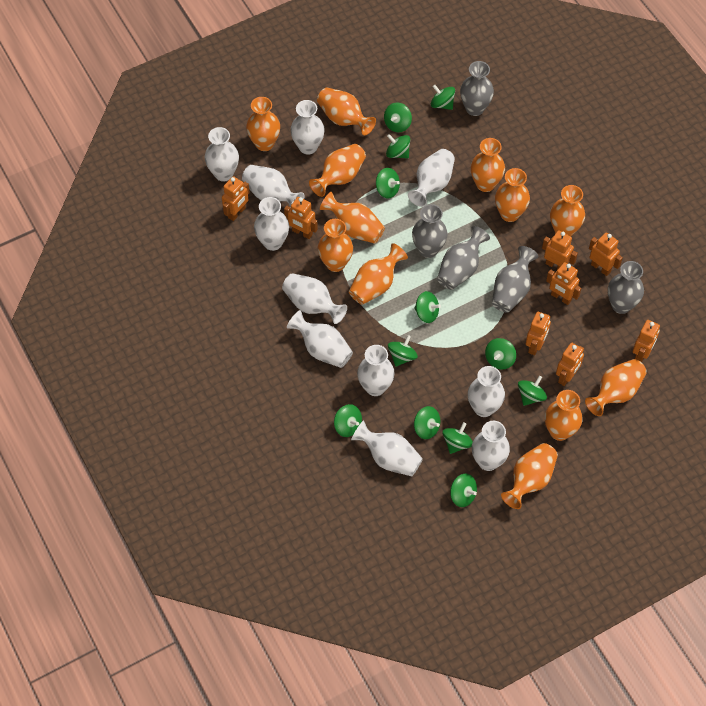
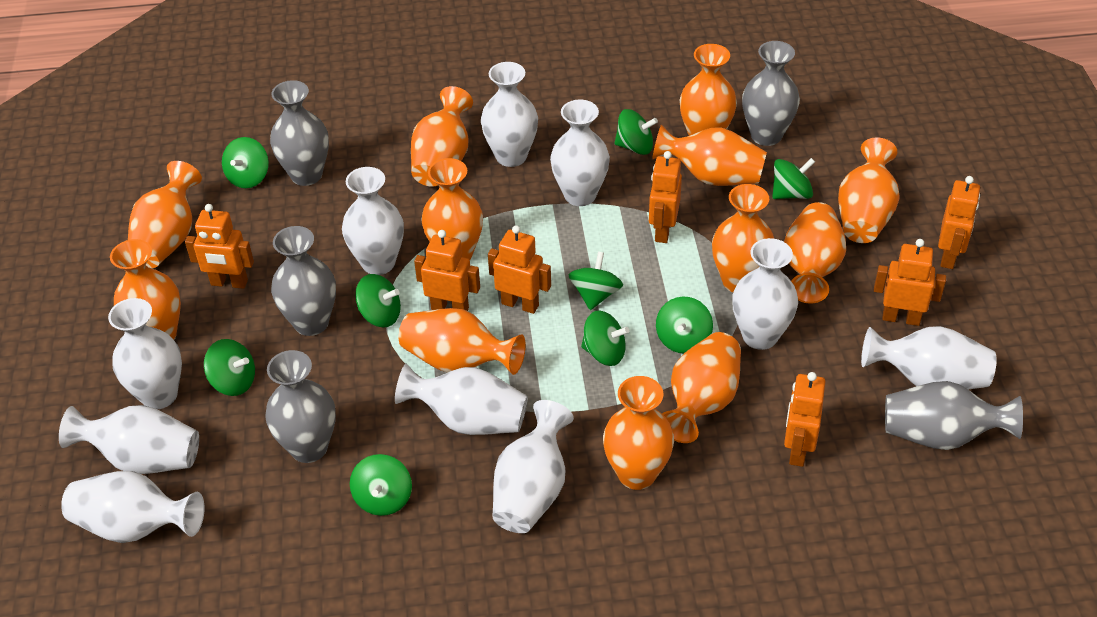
green spinning top: 12 -> 9
orange robot: 8 -> 7
white vase: 11 -> 10

